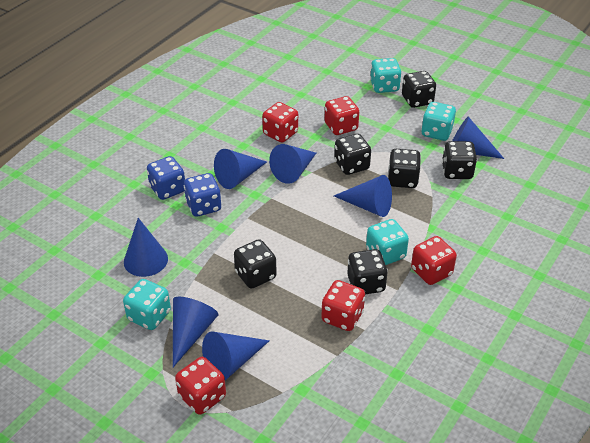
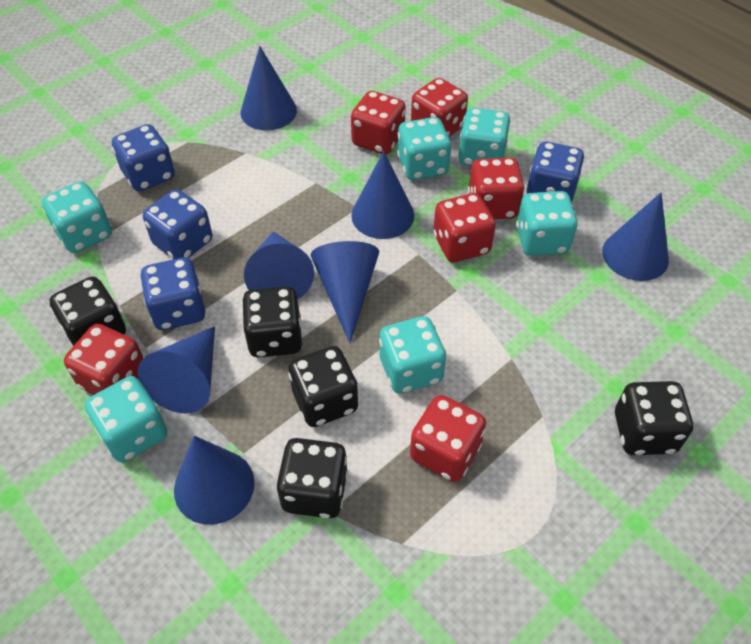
black dice: 6 -> 5
blue dice: 2 -> 4
red dice: 5 -> 6
turquoise dice: 4 -> 6

